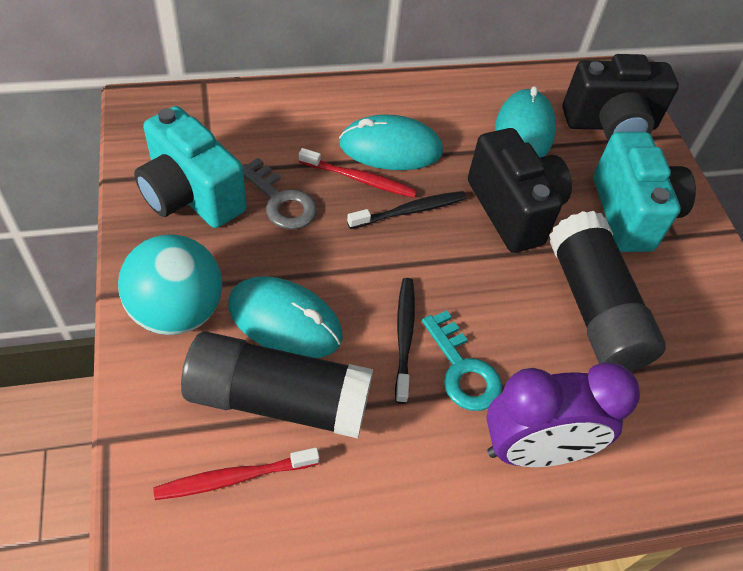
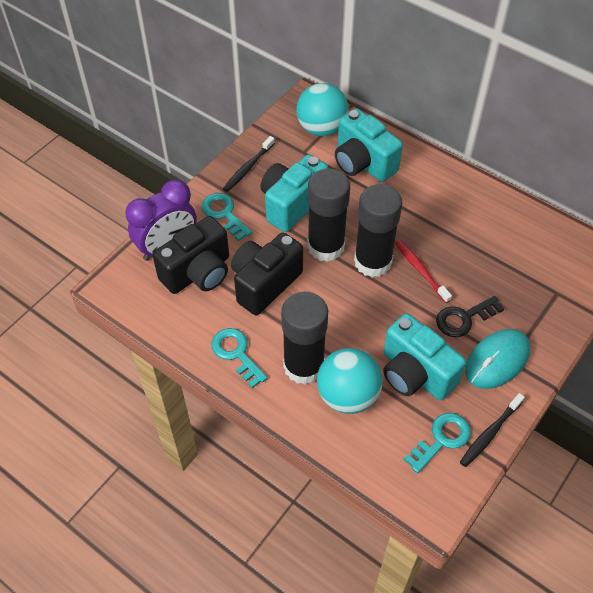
black glue stick: 2 -> 3
black key: 0 -> 1
grey key: 1 -> 0
red toothbrush: 2 -> 1
turquoise ball: 1 -> 2
turquoise camera: 2 -> 3
turquoise key: 1 -> 3
turquoise mouse: 3 -> 1

